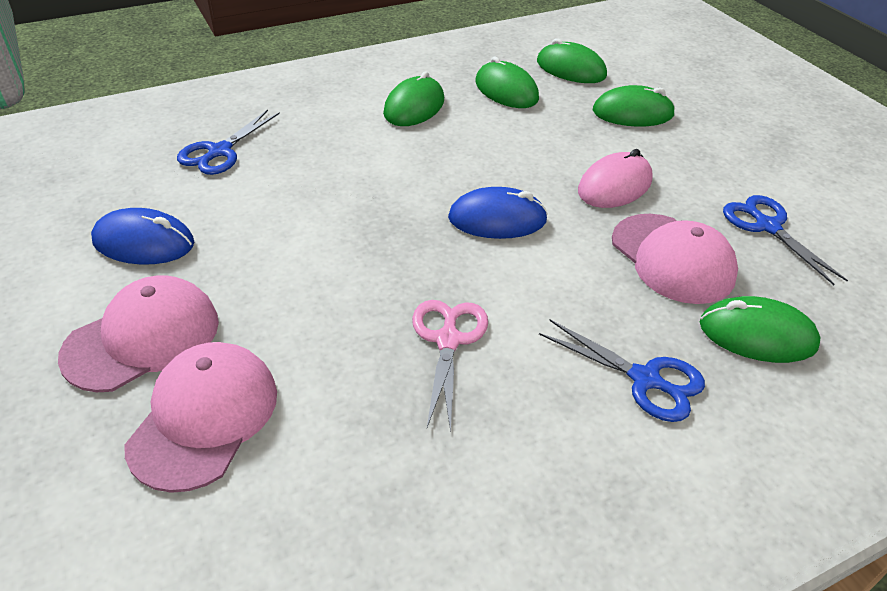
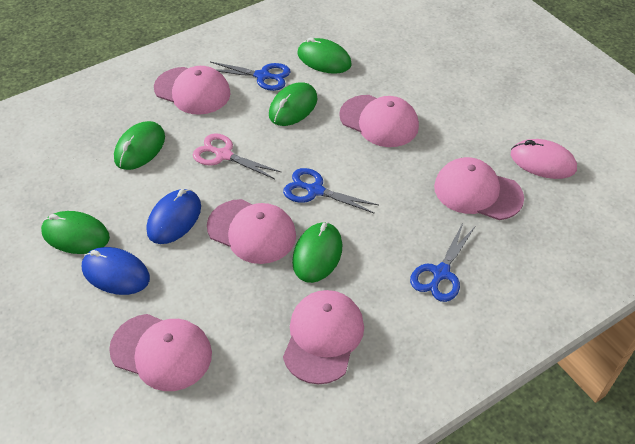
pink cap: 3 -> 6

